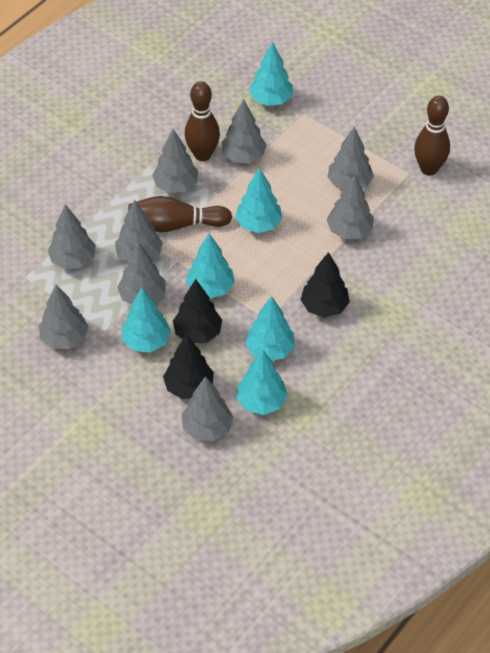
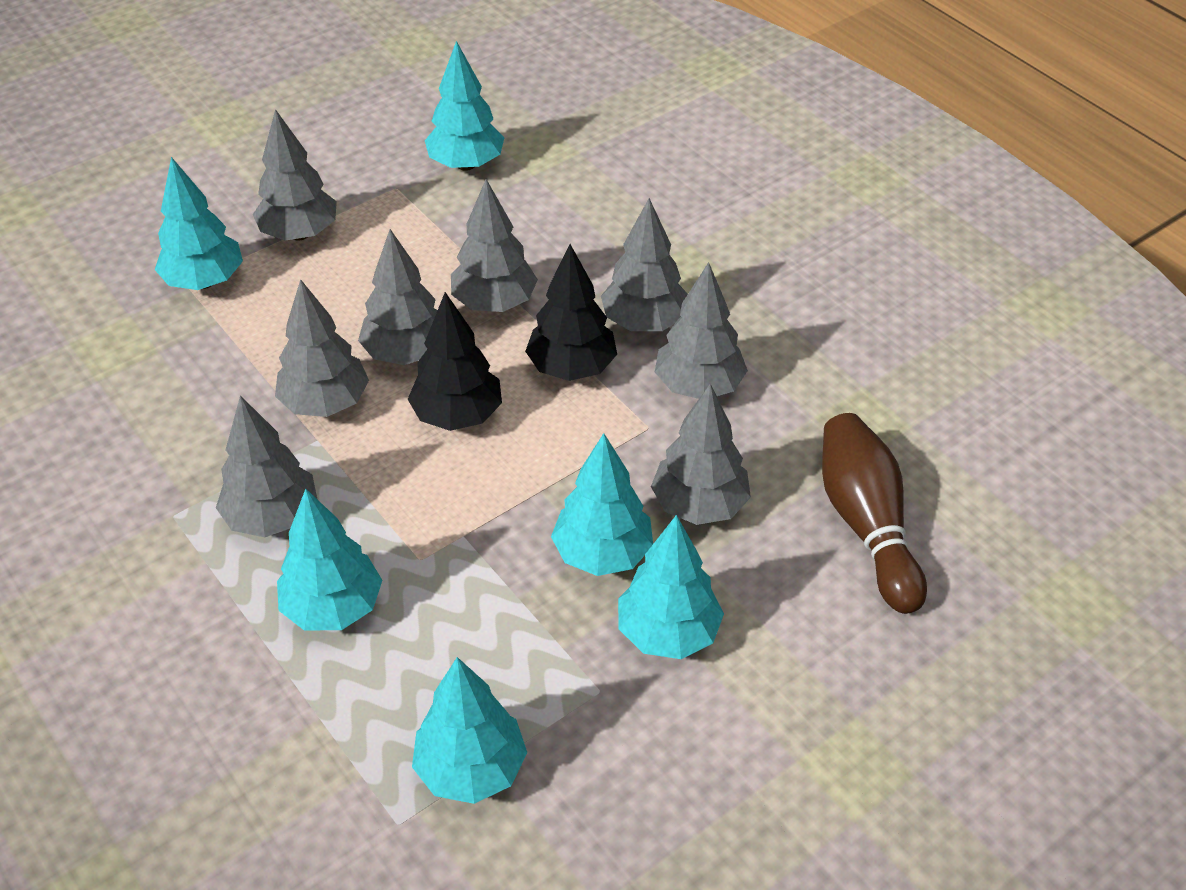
black tree: 3 -> 2
brown bowling pin: 3 -> 1
grey tree: 9 -> 8

